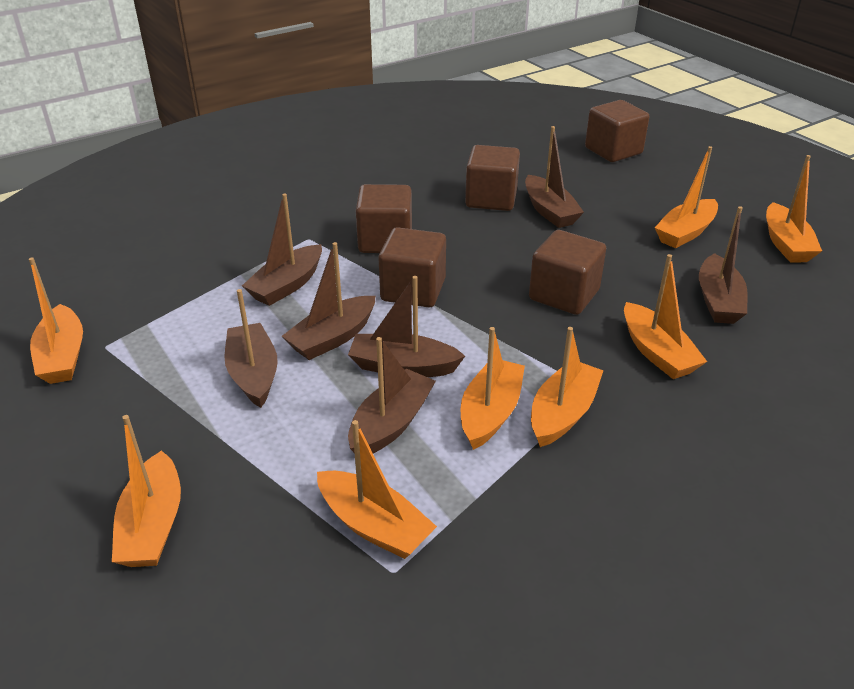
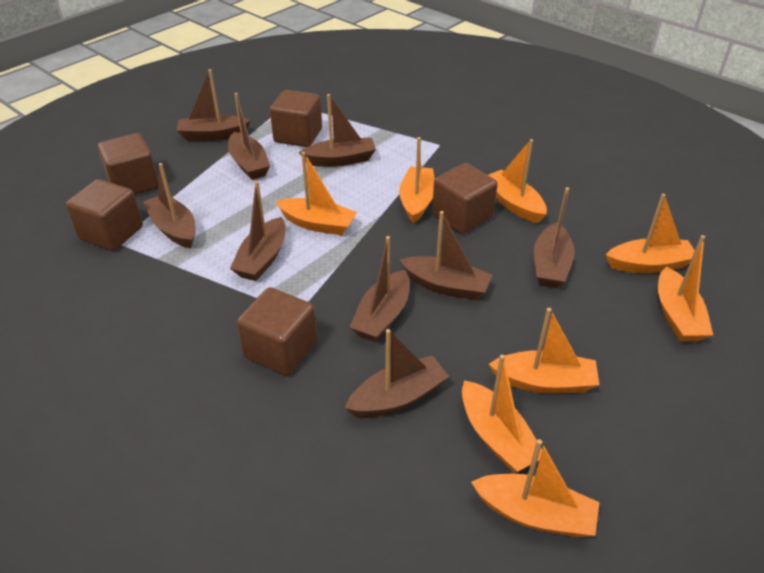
brown boat: 7 -> 9

